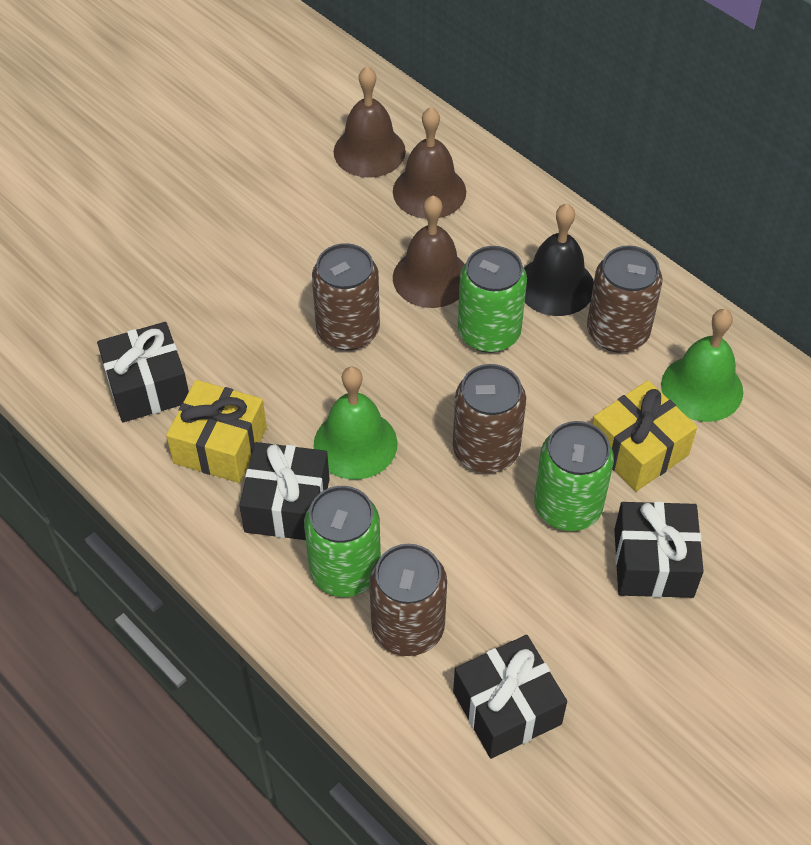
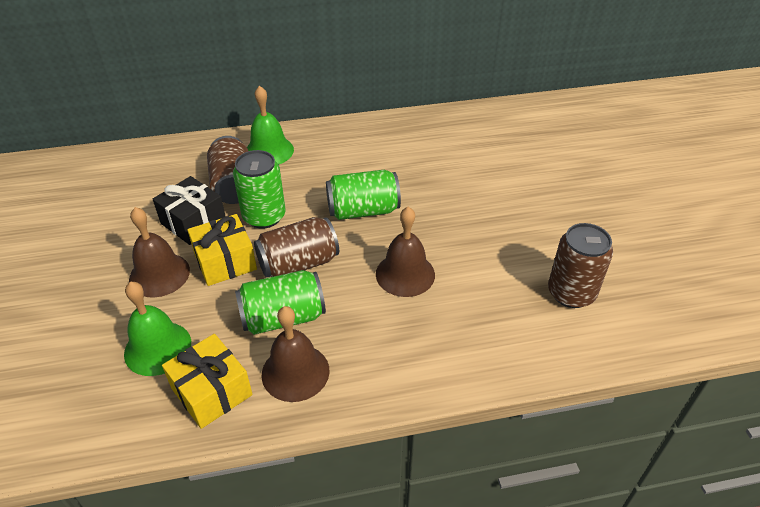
black bell: 1 -> 0
black gift: 4 -> 1
brown can: 4 -> 3

